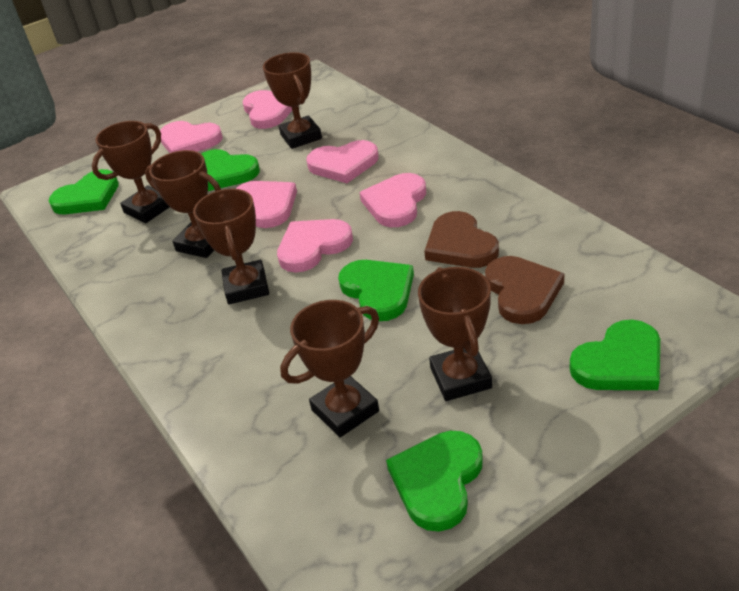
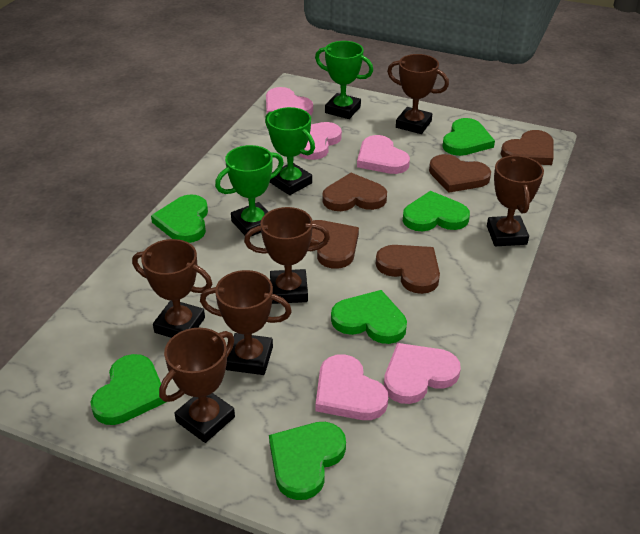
brown heart: 2 -> 5
green heart: 5 -> 6
green trophy: 0 -> 3
pink heart: 6 -> 5

